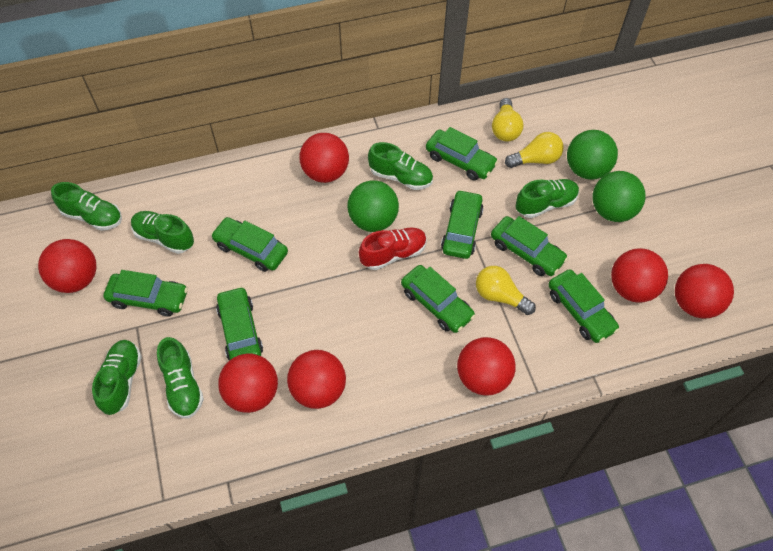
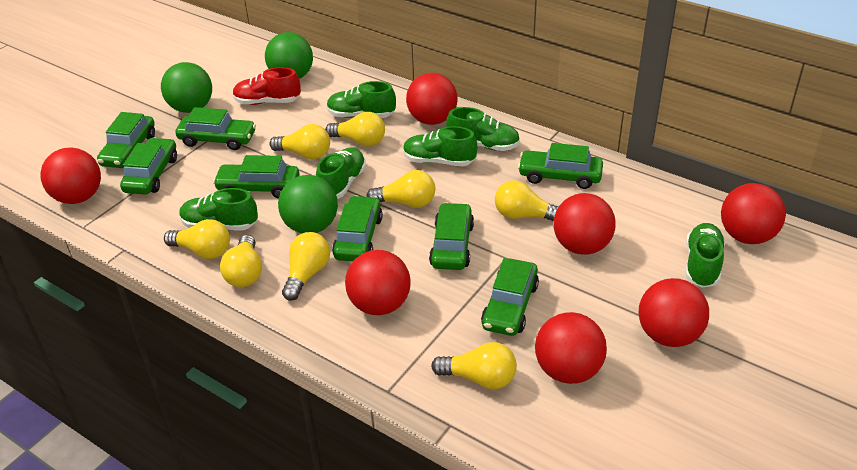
yellow light bulb: 3 -> 8

